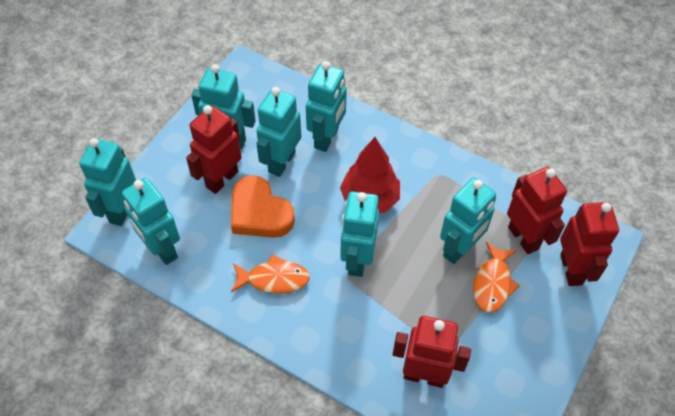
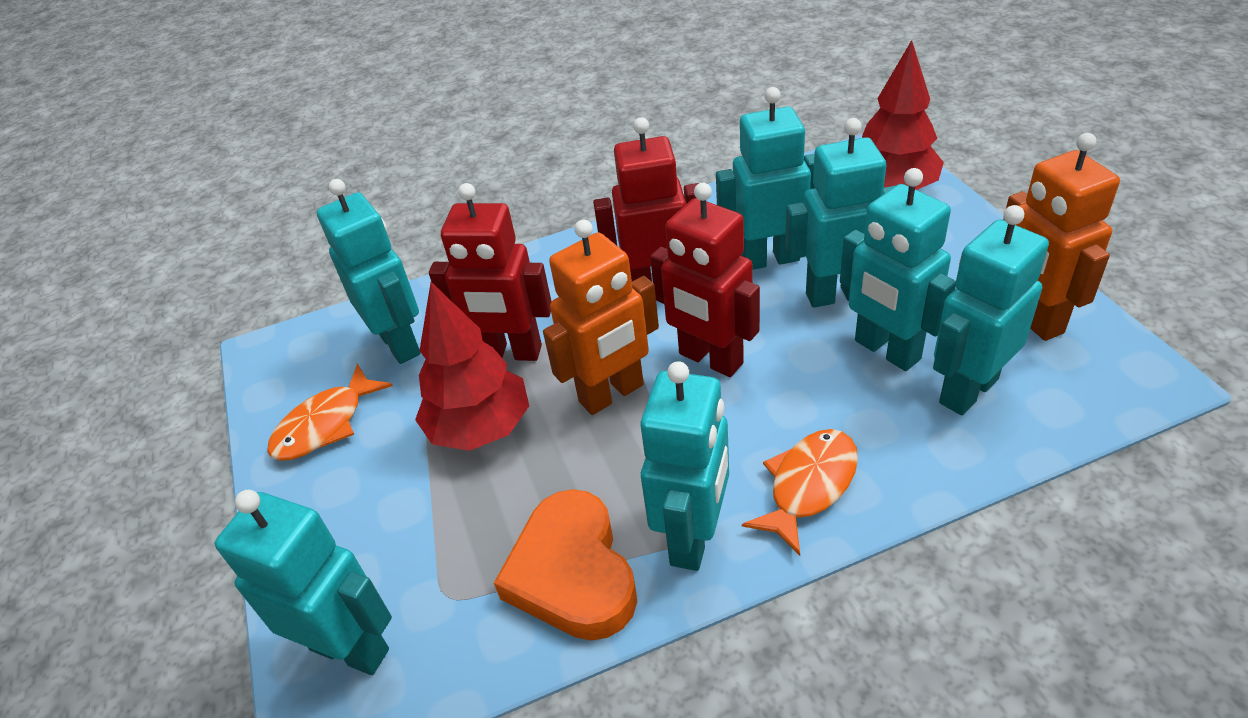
orange robot: 0 -> 2
red robot: 4 -> 3
red tree: 1 -> 2

